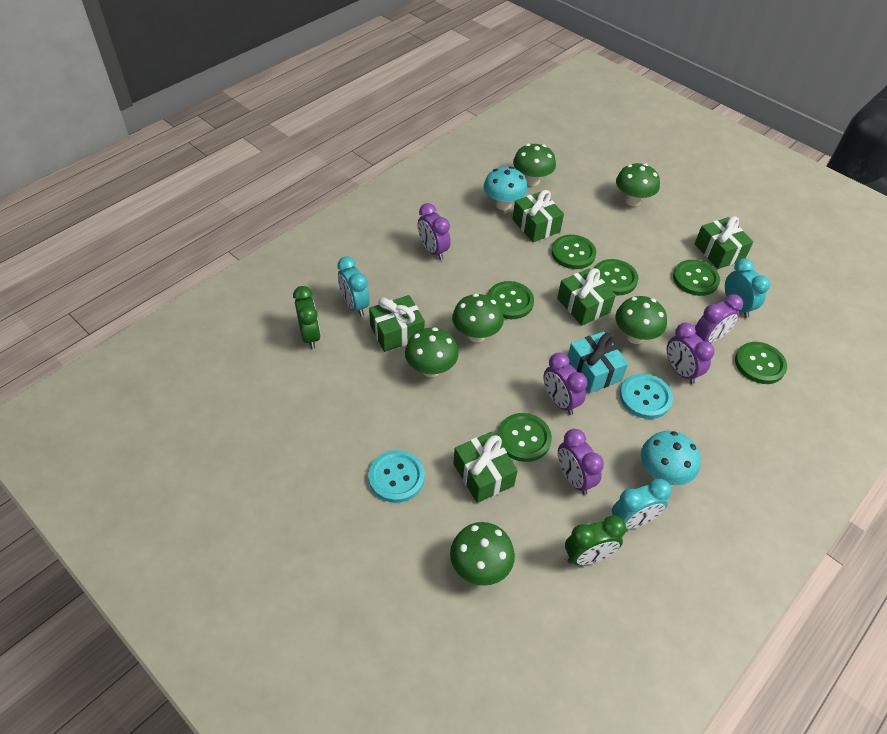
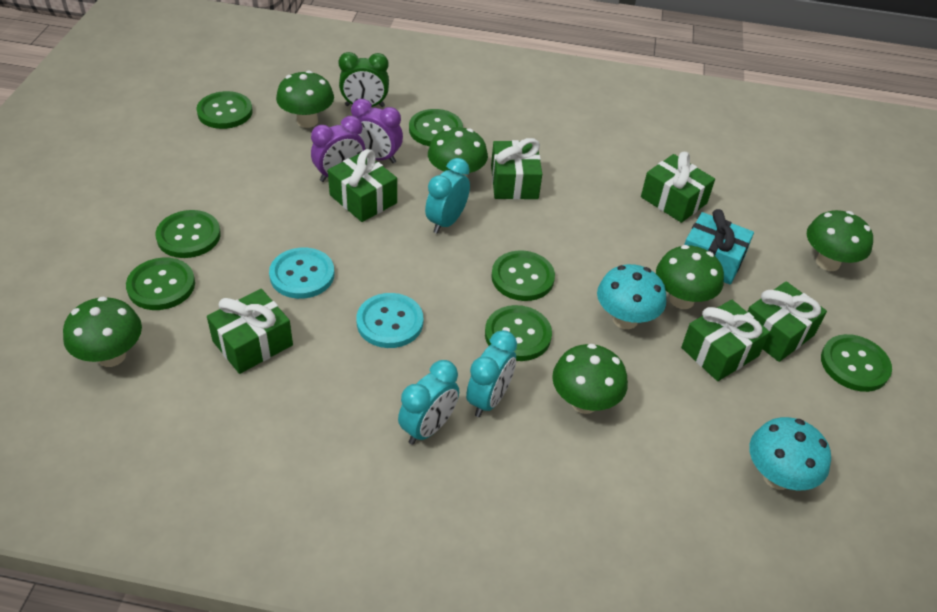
green button: 6 -> 7
green clock: 2 -> 1
green gift: 5 -> 6
purple clock: 5 -> 2

